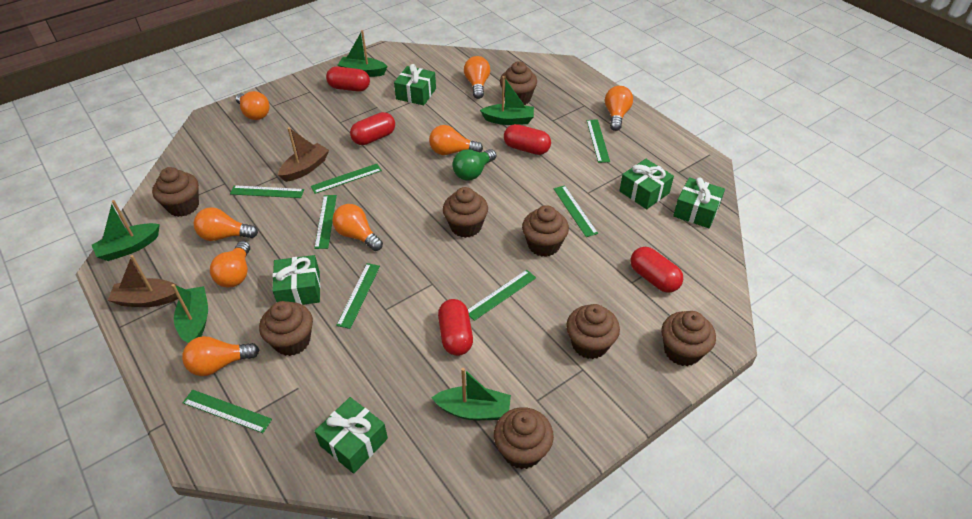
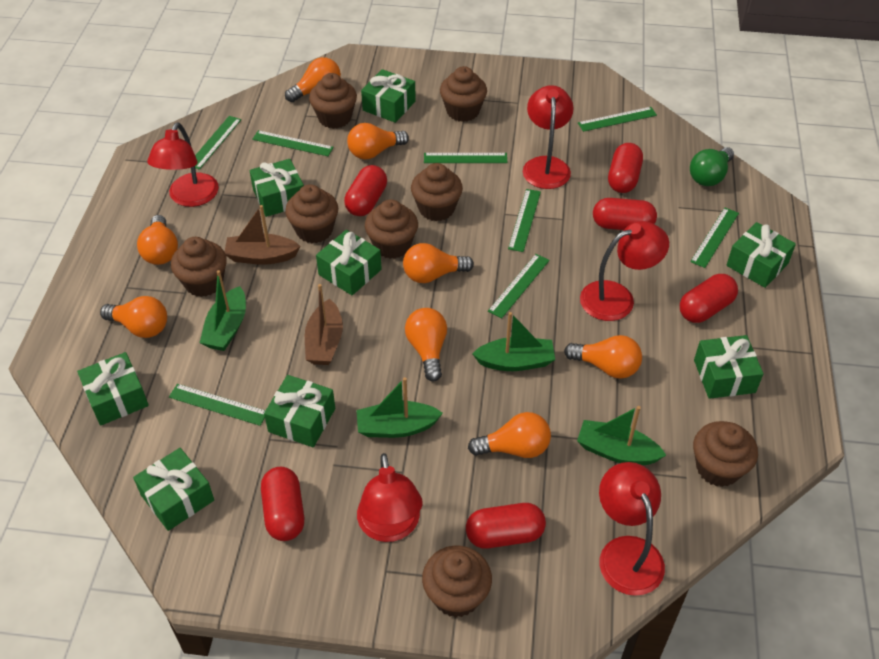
green boat: 5 -> 4
green gift: 5 -> 8
red capsule: 5 -> 6
red lamp: 0 -> 5

